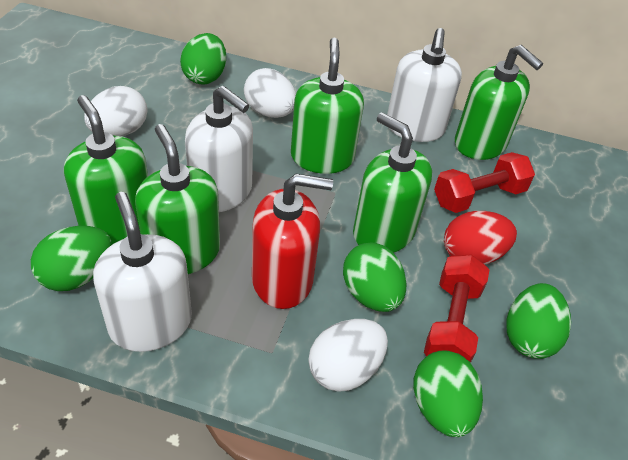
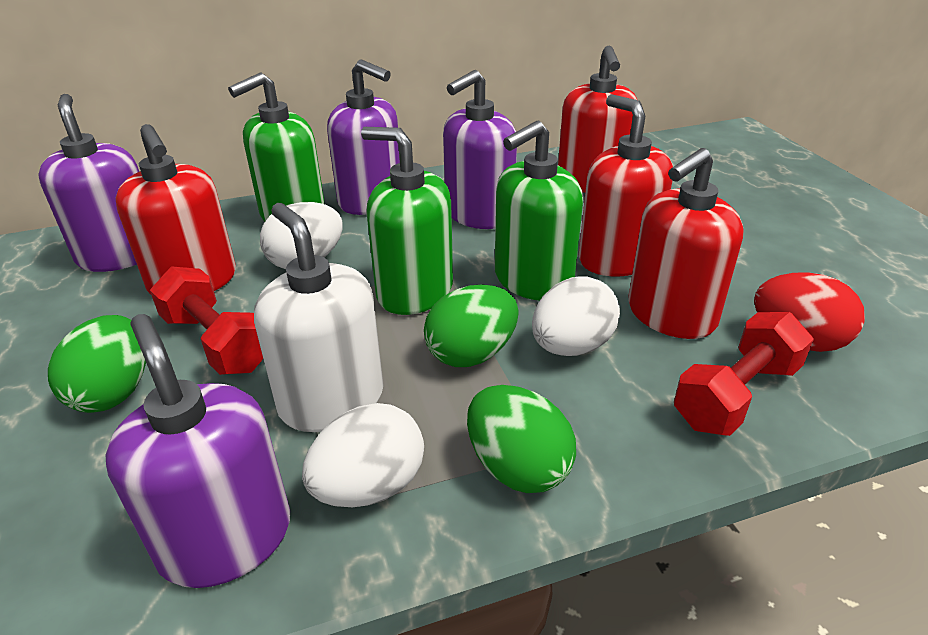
green egg: 5 -> 3
green soap dispenser: 5 -> 3
purple soap dispenser: 0 -> 4
red soap dispenser: 1 -> 4
white soap dispenser: 3 -> 1

